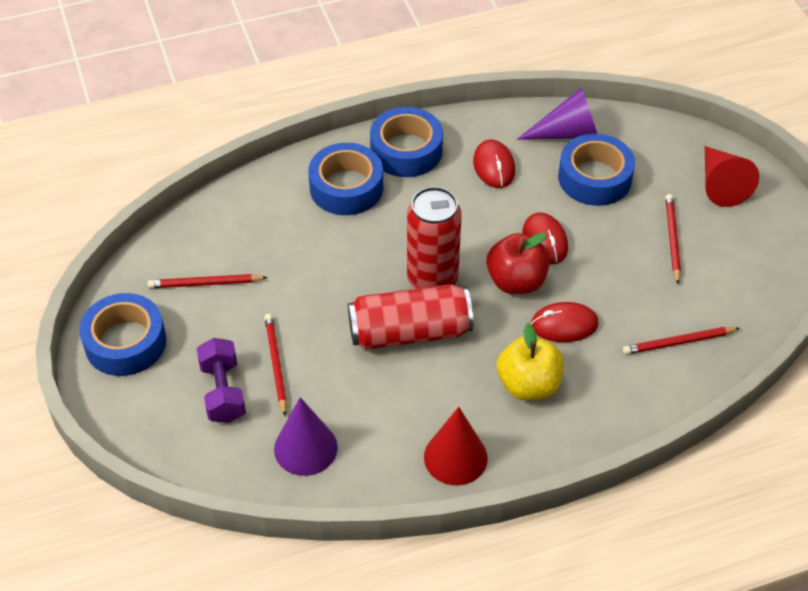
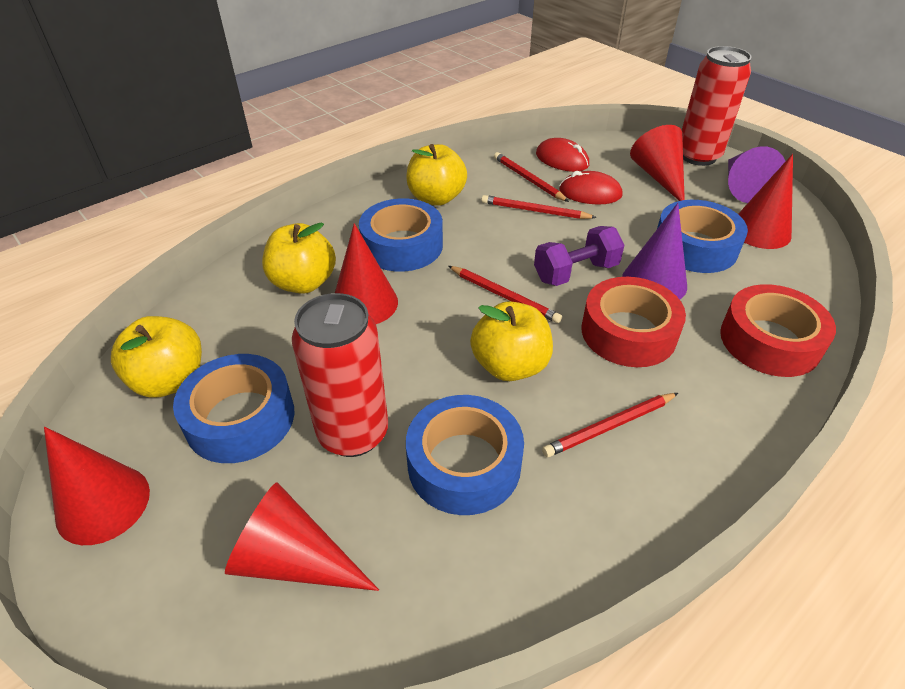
red apple: 1 -> 0
red cone: 2 -> 5
red mouse: 3 -> 2
red tape: 0 -> 2
yellow apple: 1 -> 4

